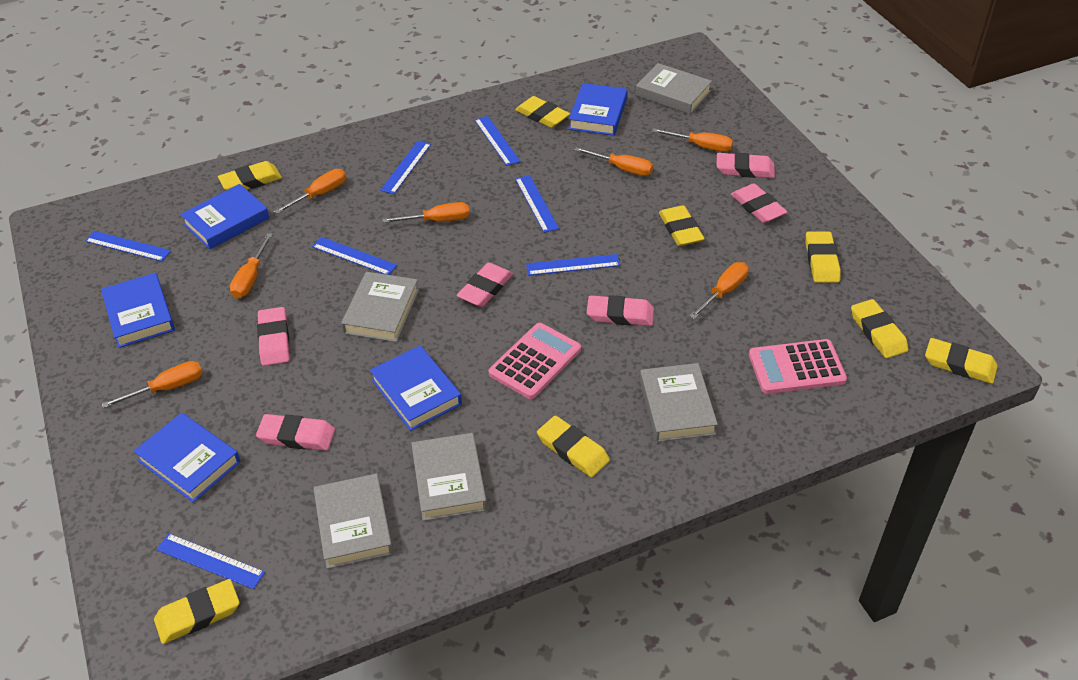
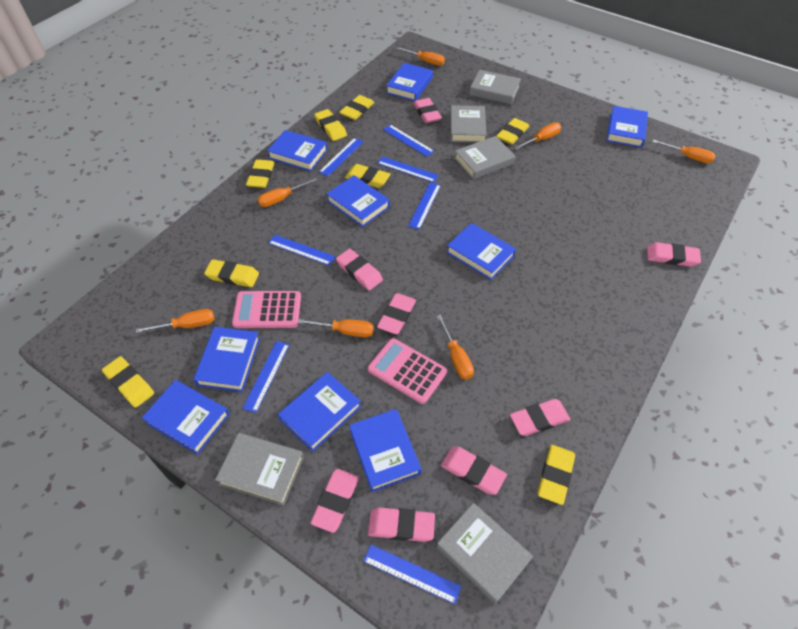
blue book: 5 -> 9
pink eraser: 6 -> 8

